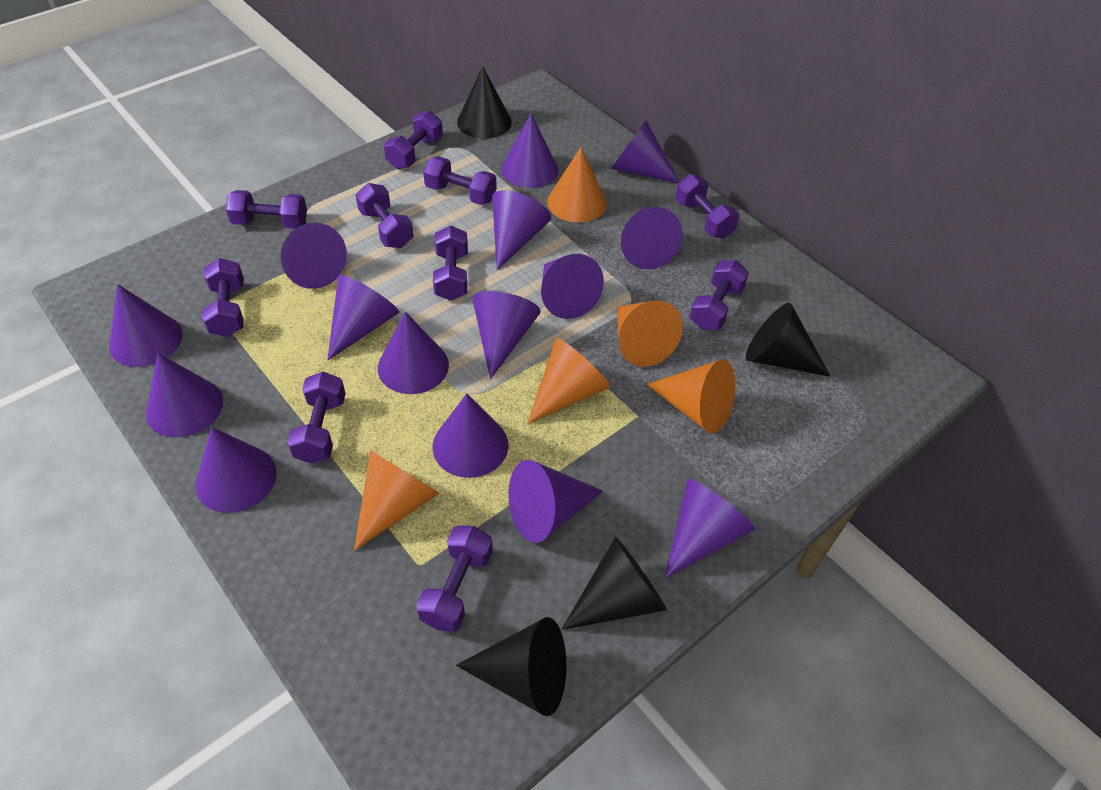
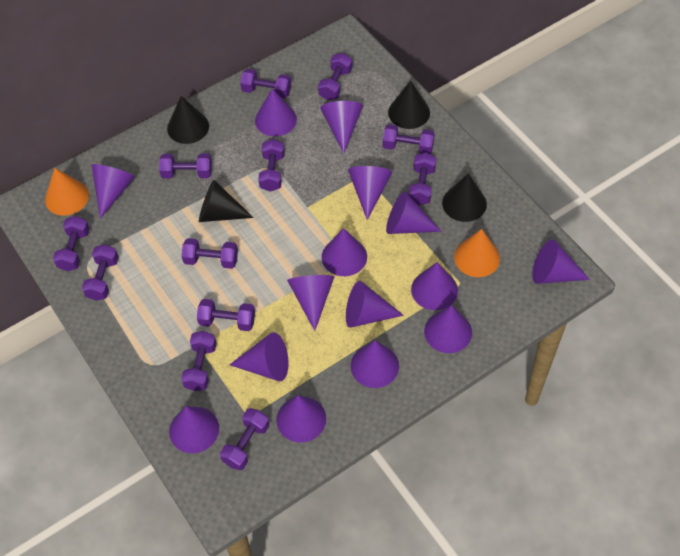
orange cone: 5 -> 2
purple dumbbell: 10 -> 12

